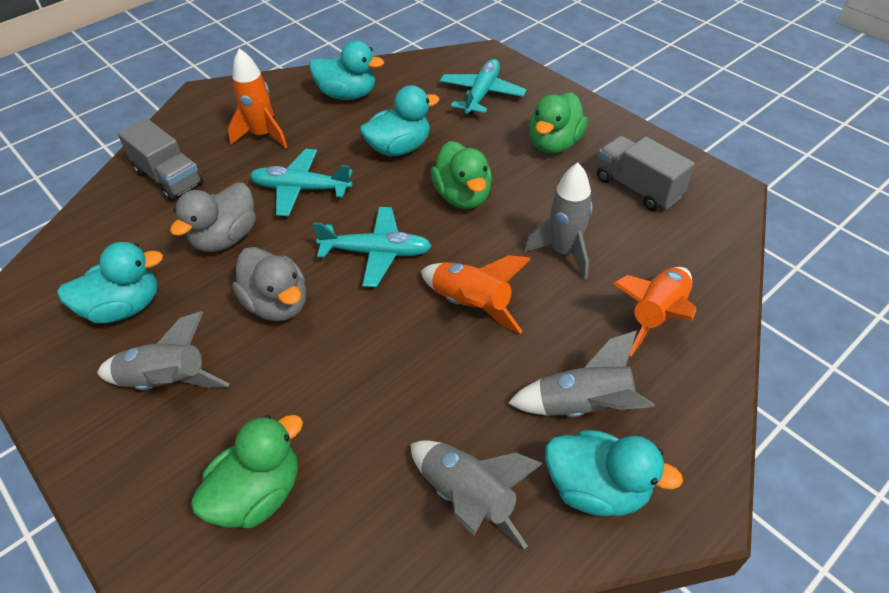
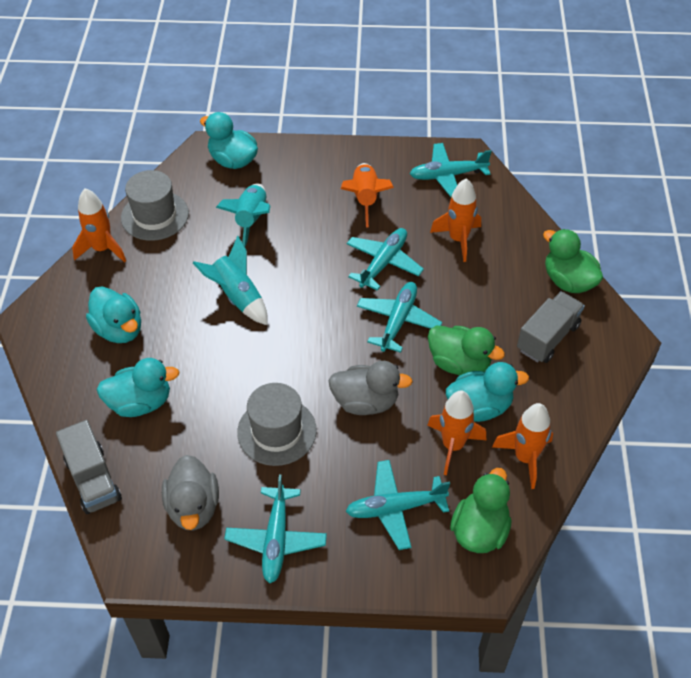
grey hat: 0 -> 2
grey rocket: 4 -> 0
orange rocket: 3 -> 5
turquoise plane: 3 -> 5
turquoise rocket: 0 -> 2

